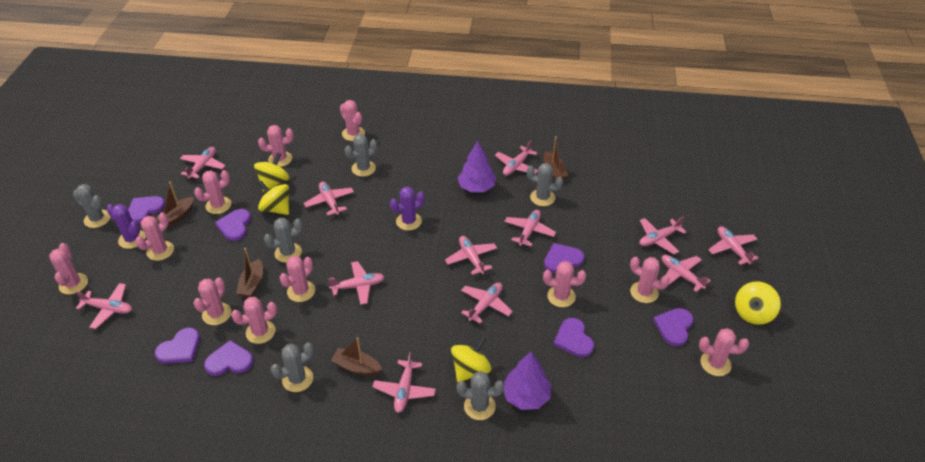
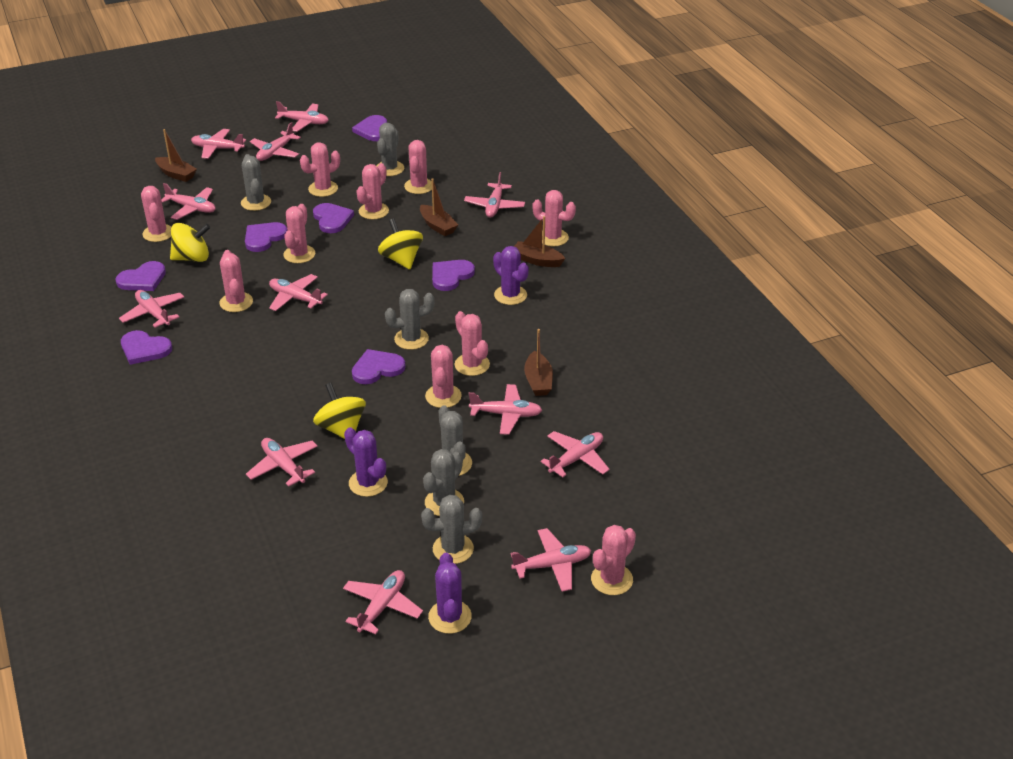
pink cactus: 11 -> 10
purple cactus: 2 -> 3
purple tree: 2 -> 0
yellow spinning top: 4 -> 3

